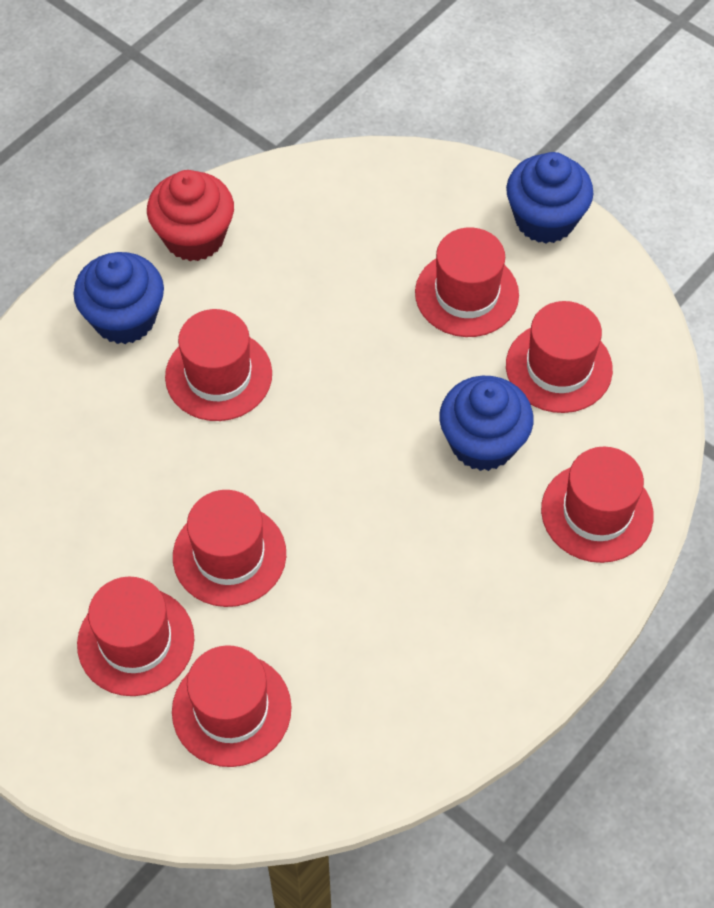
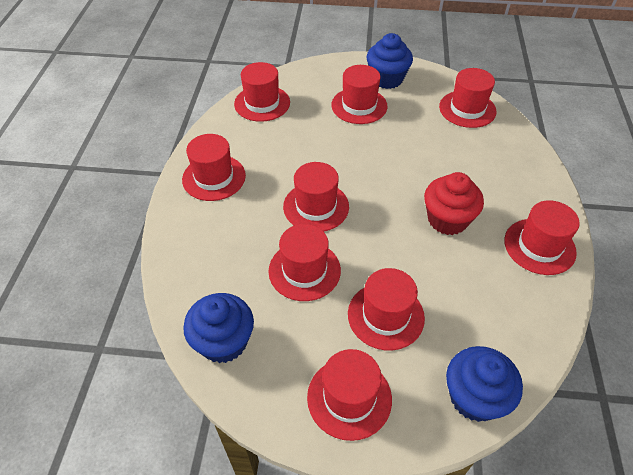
red hat: 7 -> 9

